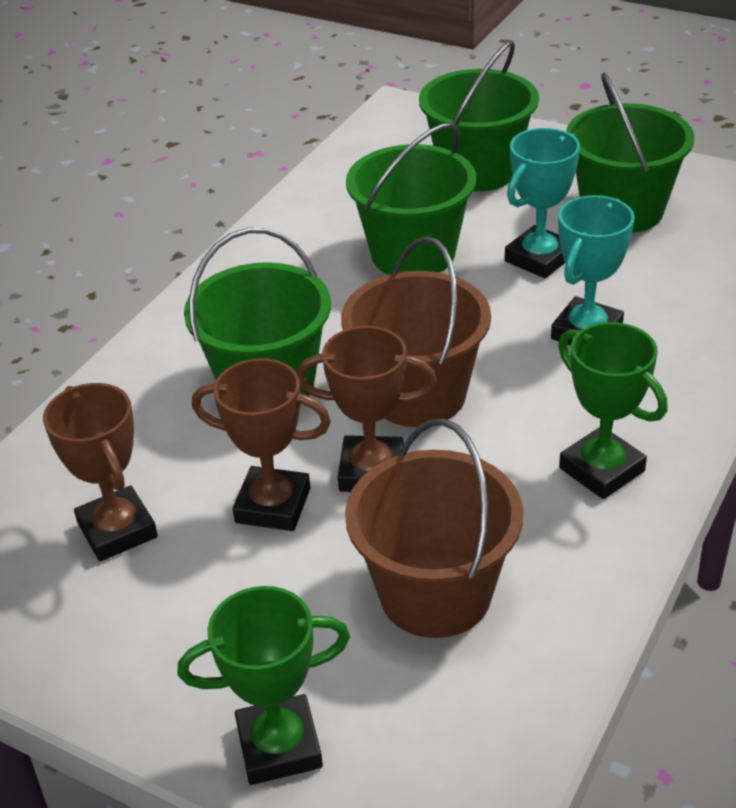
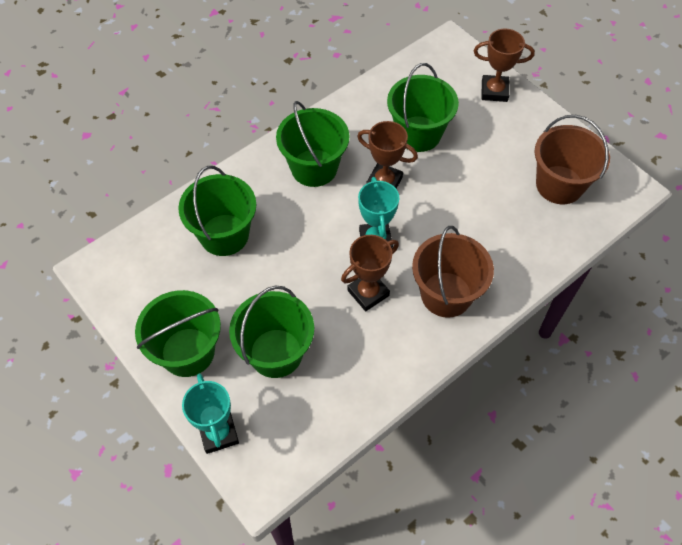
green bucket: 4 -> 5
green trophy: 2 -> 0

